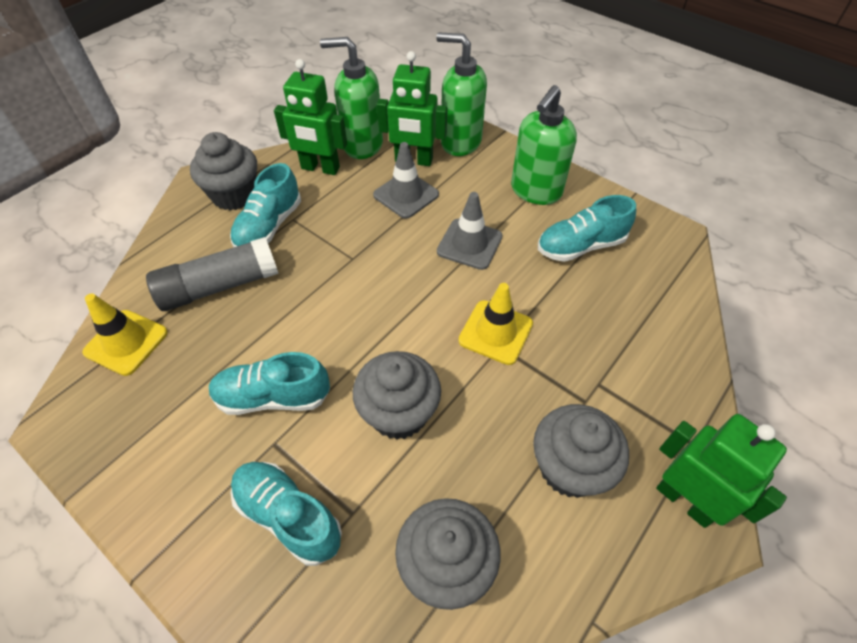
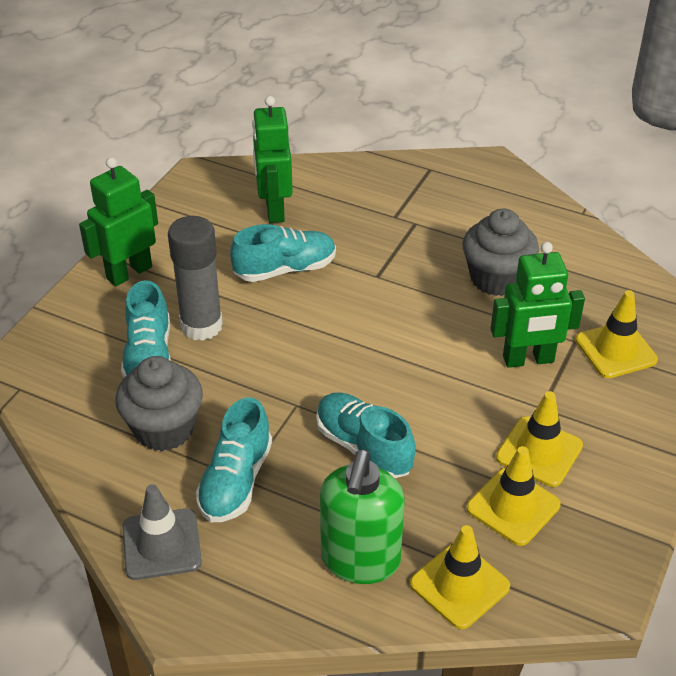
green soap dispenser: 3 -> 1
grey cupcake: 4 -> 2
grey traffic cone: 2 -> 1
yellow traffic cone: 2 -> 4

